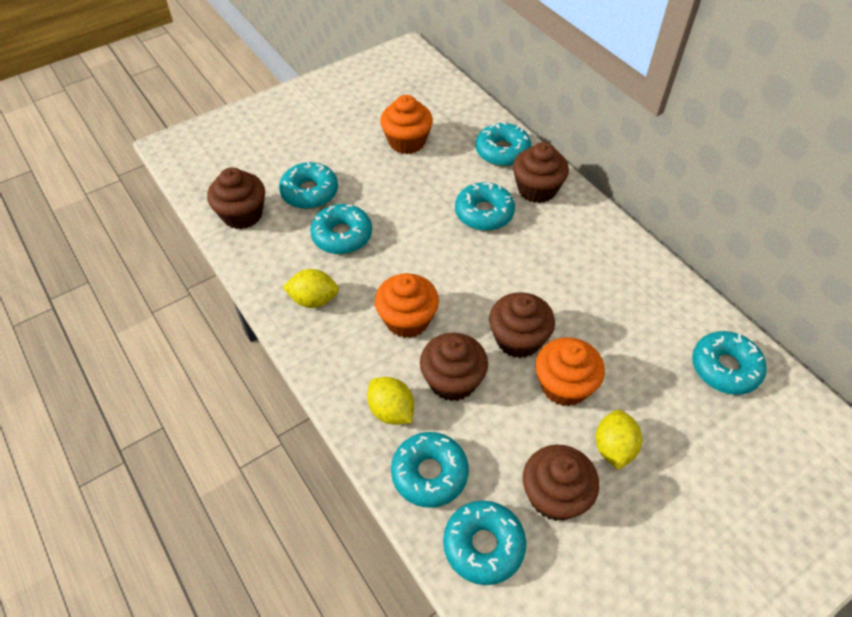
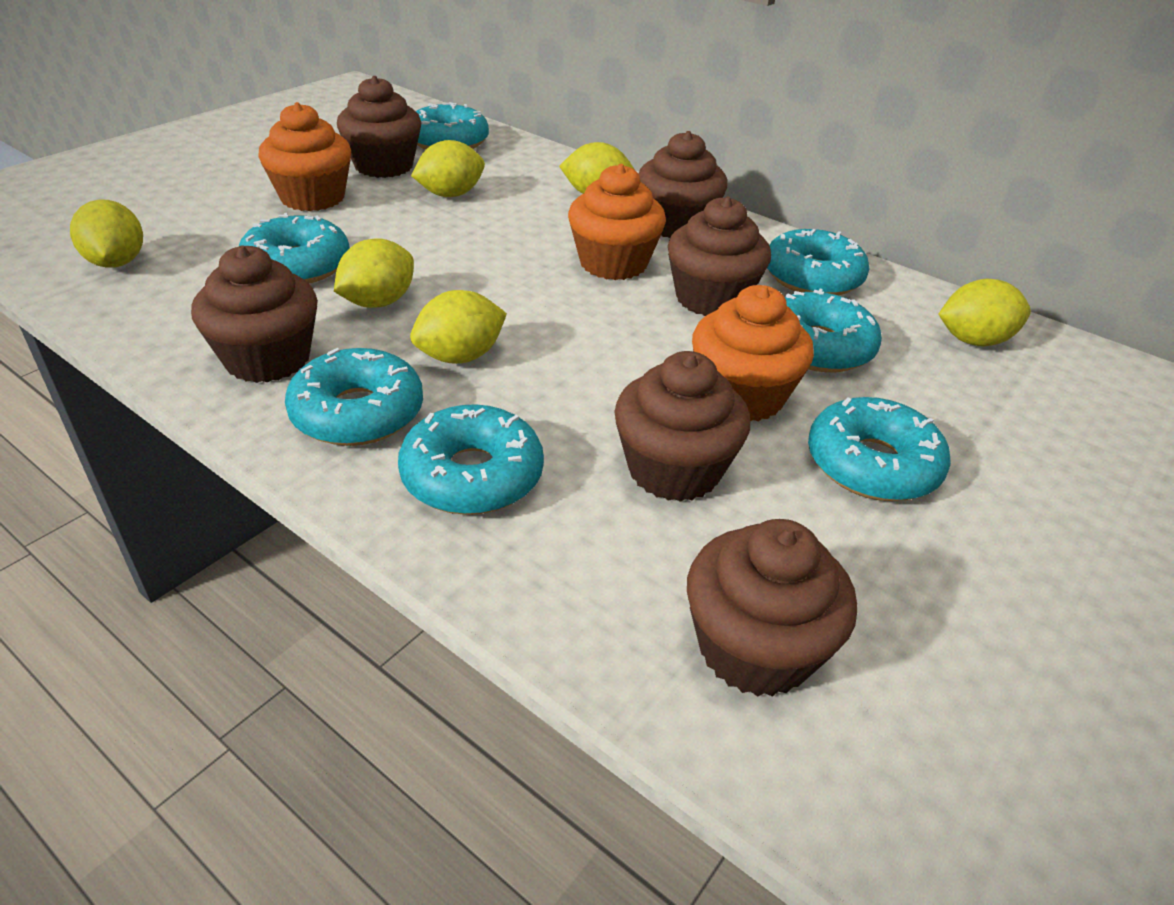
brown cupcake: 5 -> 6
yellow lemon: 3 -> 6

